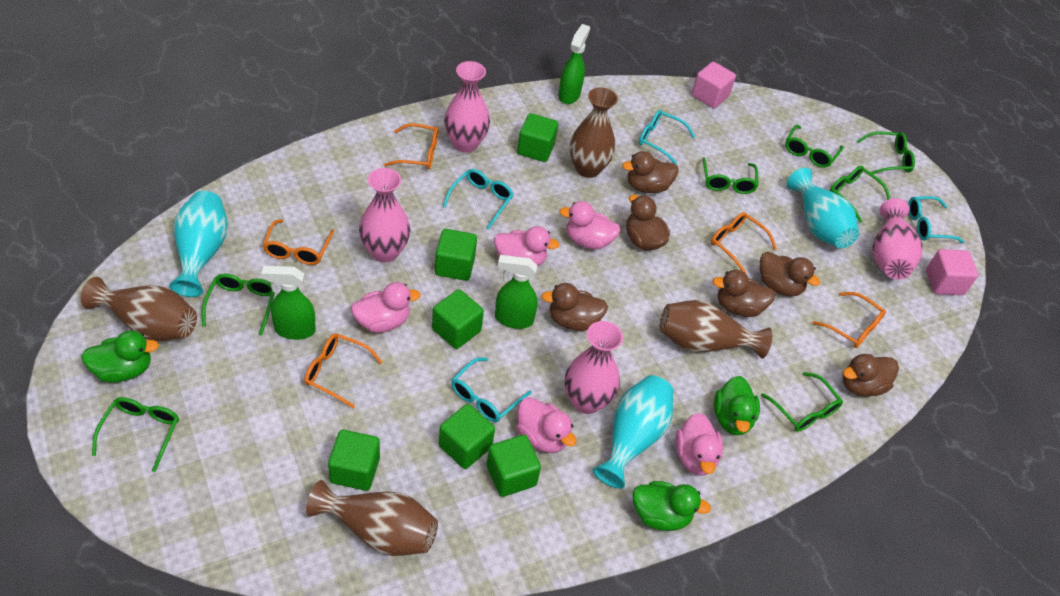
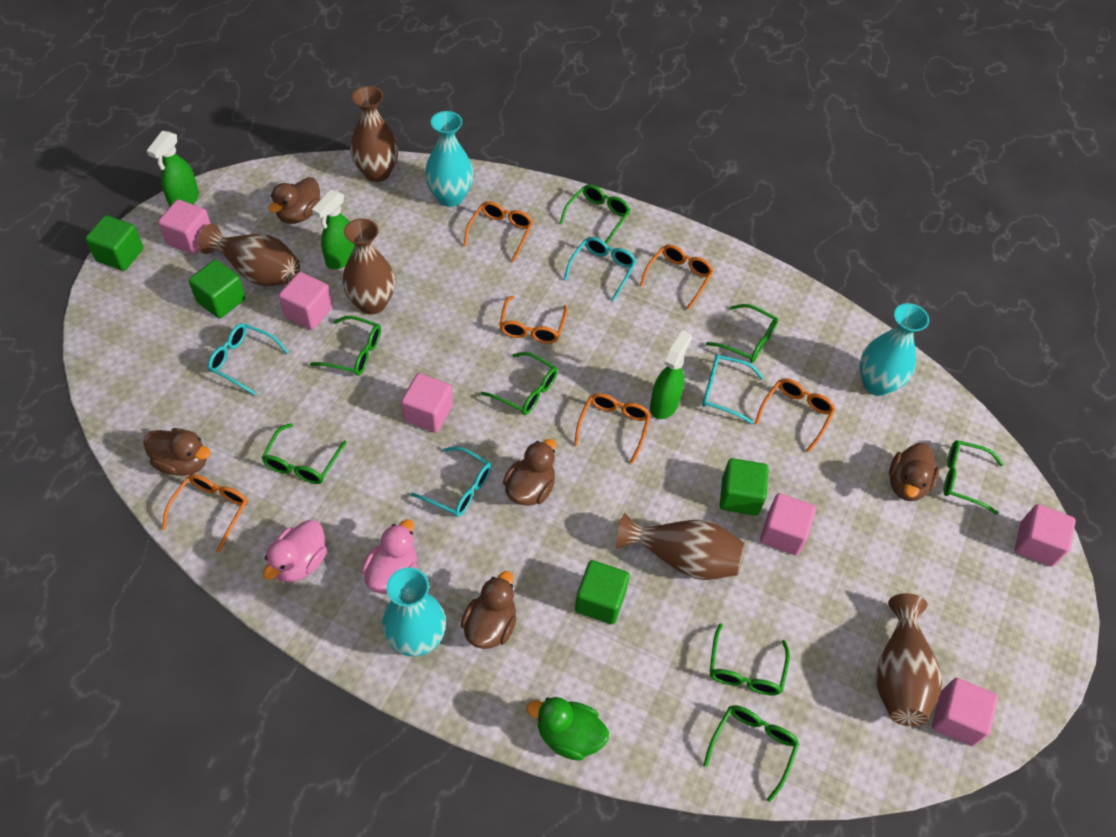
brown duck: 6 -> 5
brown vase: 4 -> 5
green cube: 6 -> 4
green duck: 3 -> 1
green glasses: 7 -> 8
orange glasses: 5 -> 6
pink cube: 2 -> 6
pink duck: 5 -> 2
pink vase: 4 -> 0

